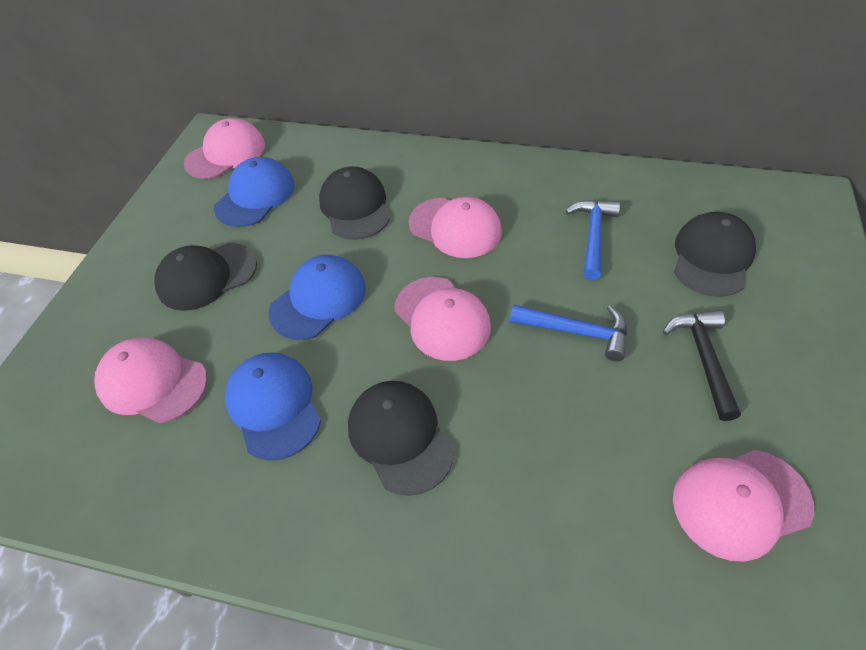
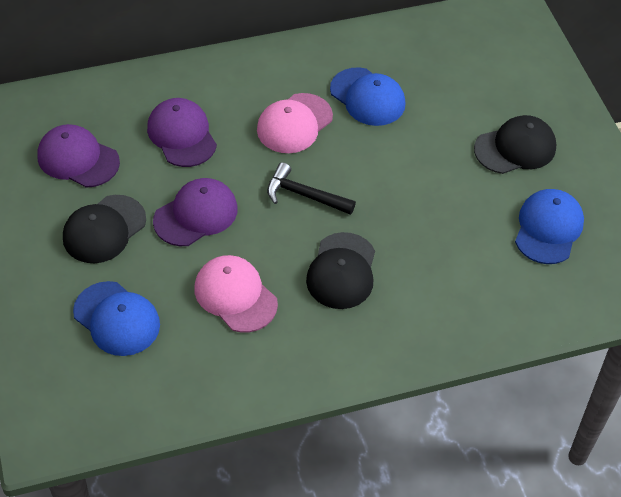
black cap: 4 -> 3
blue hammer: 2 -> 0
pink cap: 5 -> 2
purple cap: 0 -> 3

